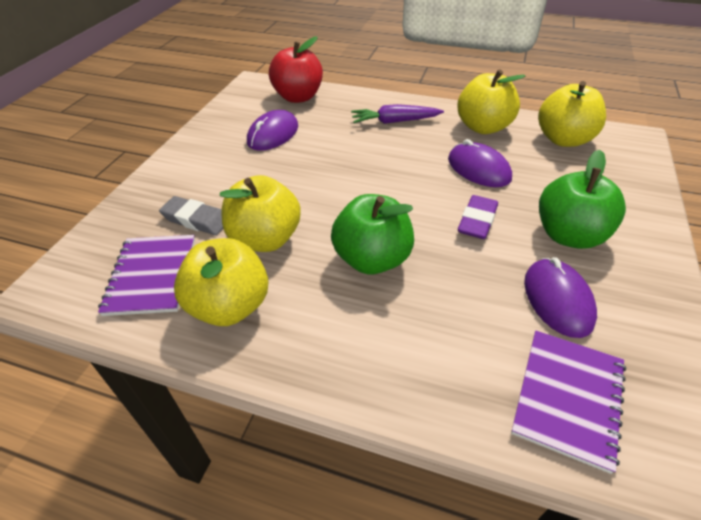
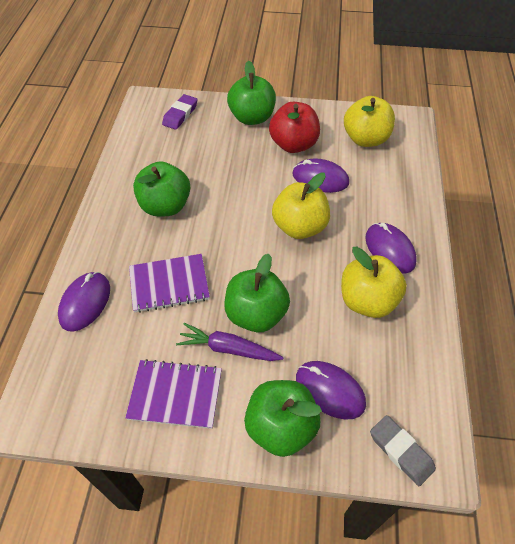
green apple: 2 -> 4
purple mouse: 3 -> 4
yellow apple: 4 -> 3

